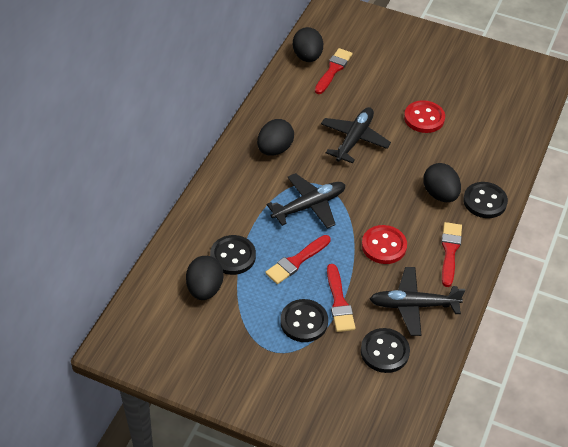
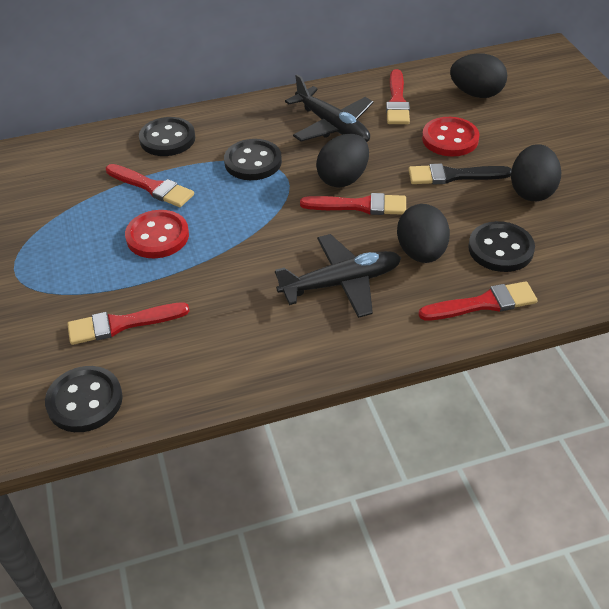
black brush: 0 -> 1
black plane: 3 -> 2
red brush: 4 -> 5

